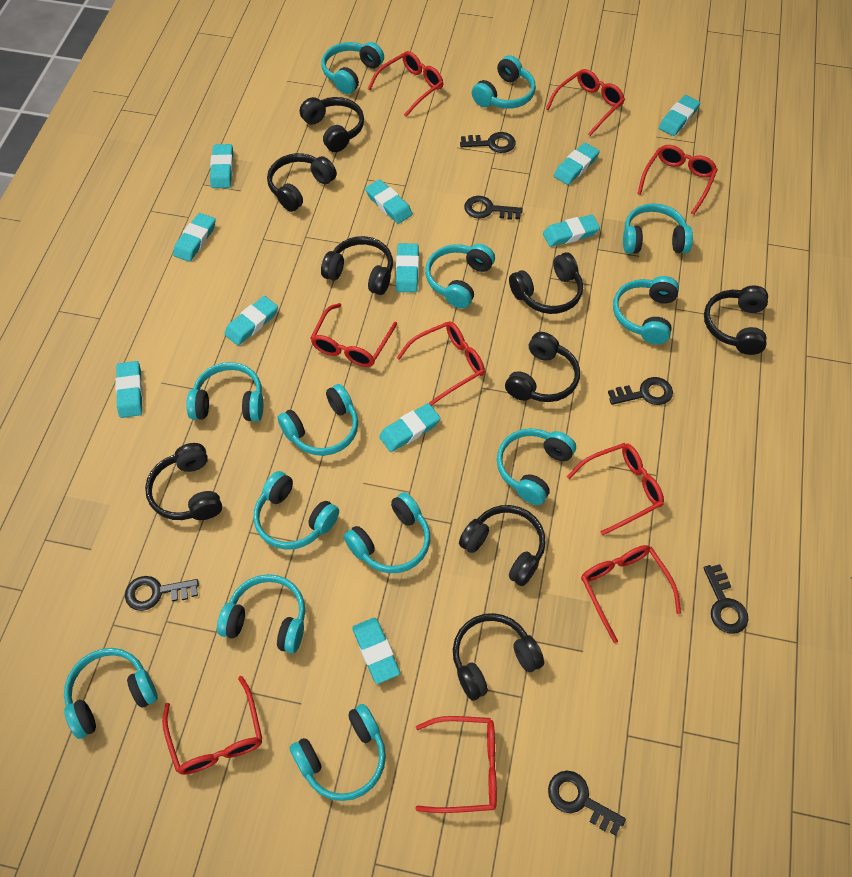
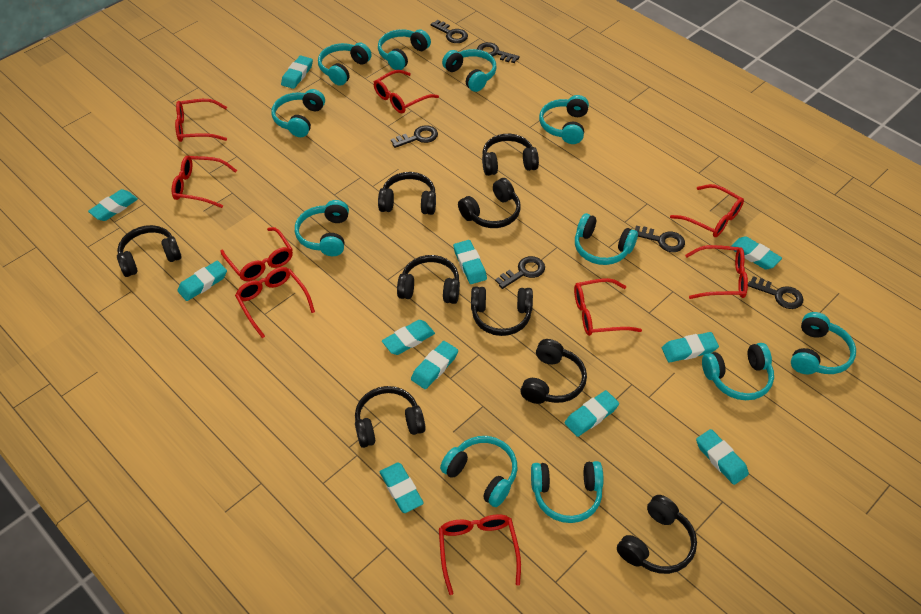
turquoise headphones: 13 -> 11

